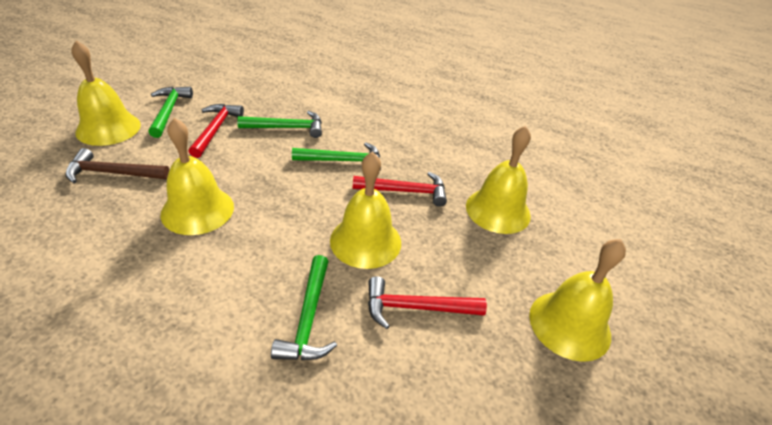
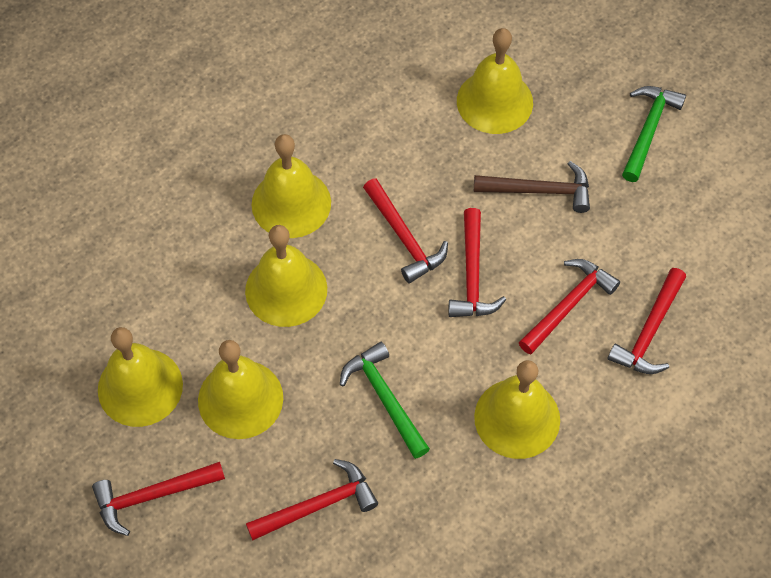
green hammer: 4 -> 2
red hammer: 3 -> 6
yellow bell: 5 -> 6

